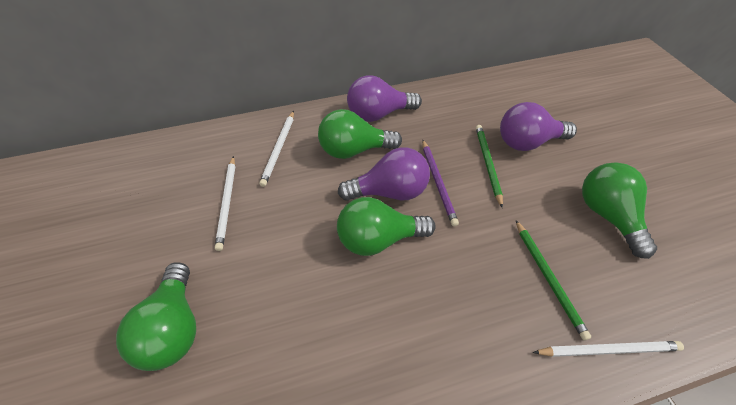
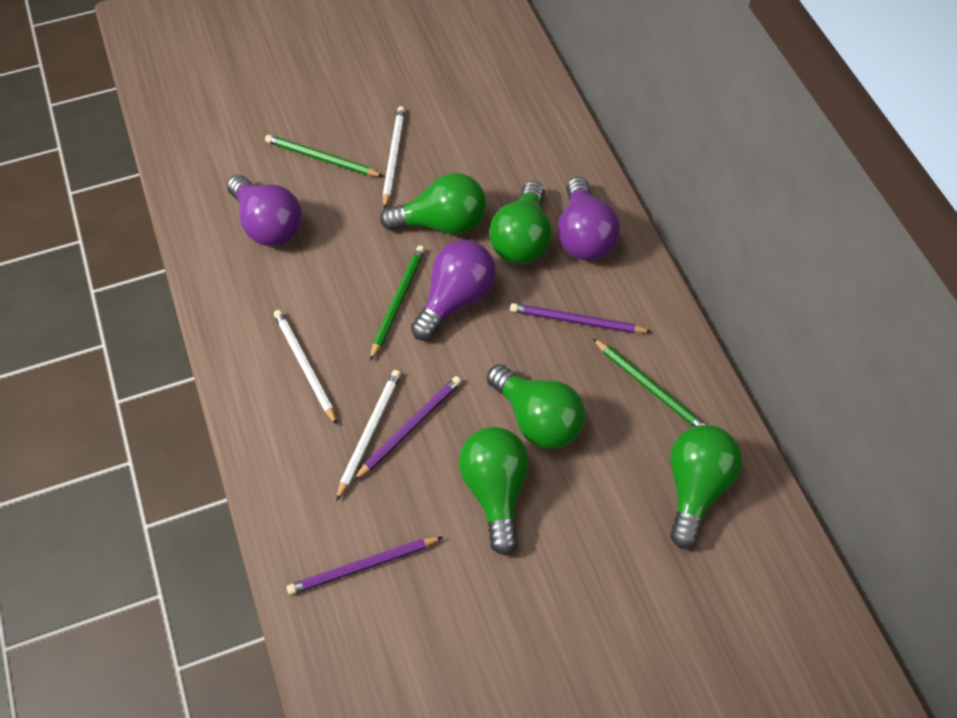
green light bulb: 4 -> 5
green pencil: 2 -> 3
purple pencil: 1 -> 3

